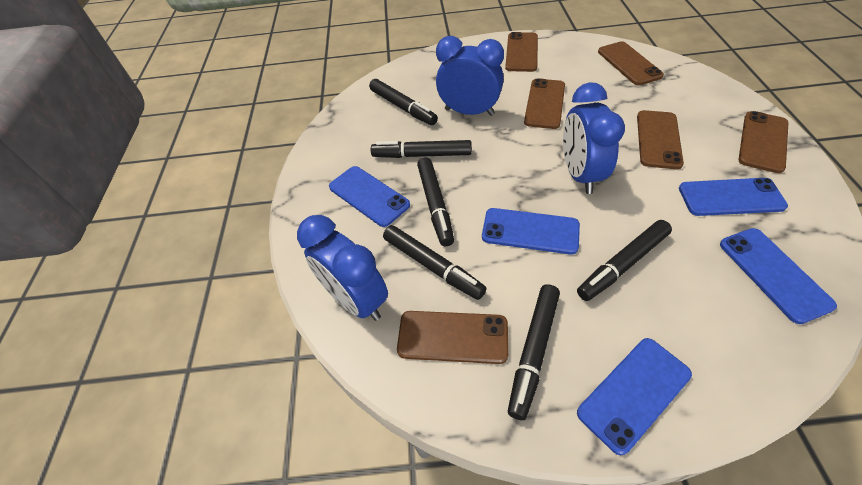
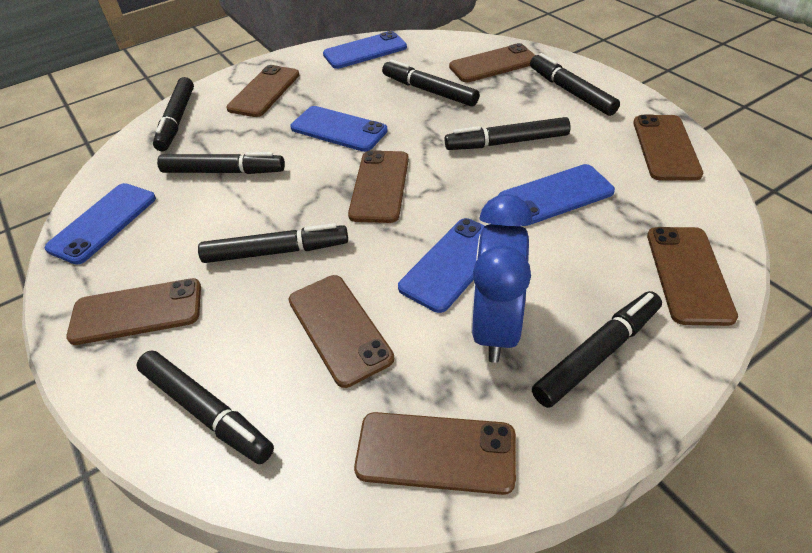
black marker: 6 -> 8
blue clock: 3 -> 1
brown phone: 6 -> 8

